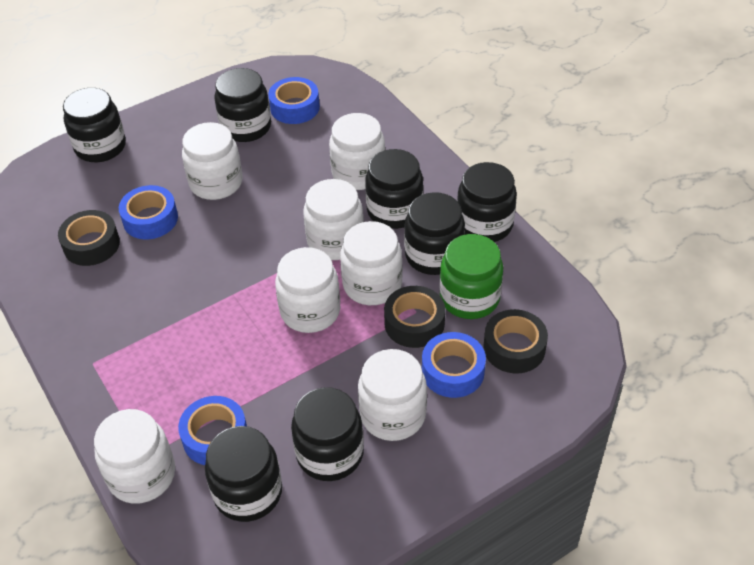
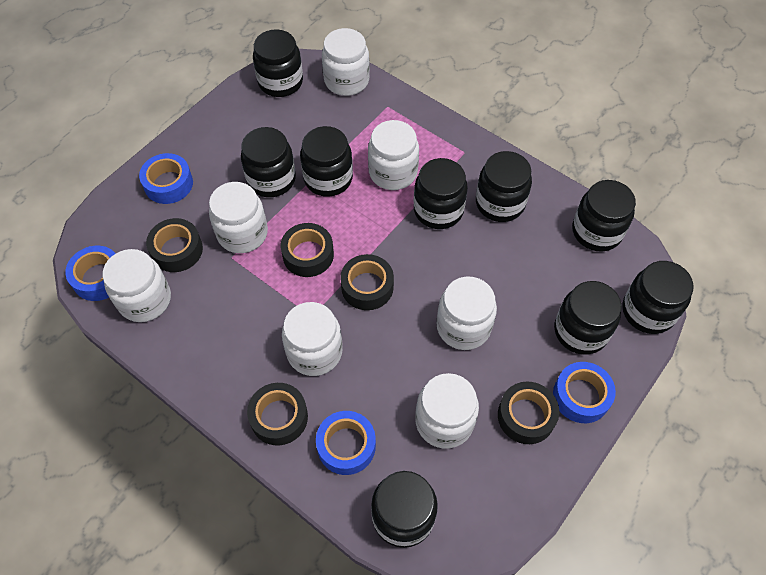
black jar: 7 -> 9
black tape: 3 -> 5
green jar: 1 -> 0

